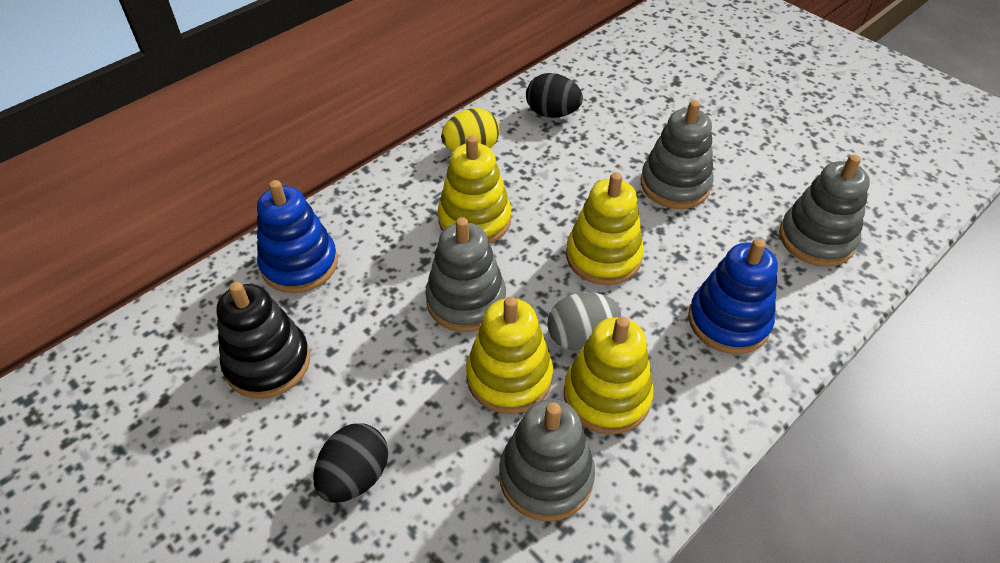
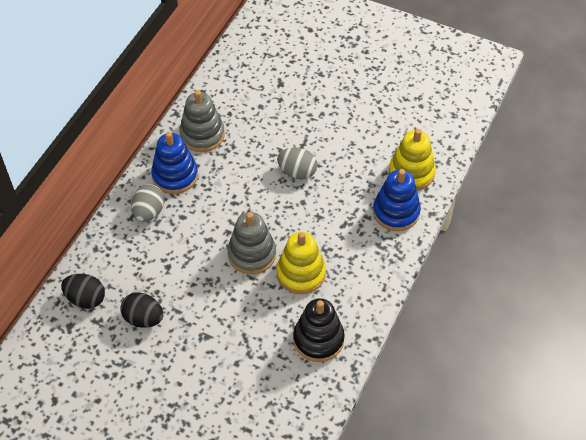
grey egg: 1 -> 2
grey stacking toy: 4 -> 2
yellow egg: 1 -> 0
yellow stacking toy: 4 -> 2

